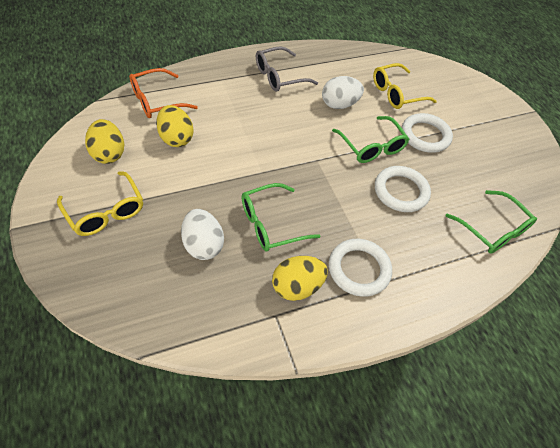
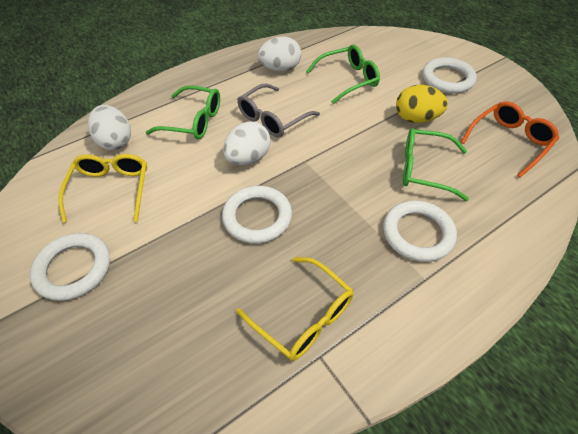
white egg: 2 -> 3
white ring: 3 -> 4
yellow egg: 3 -> 1

